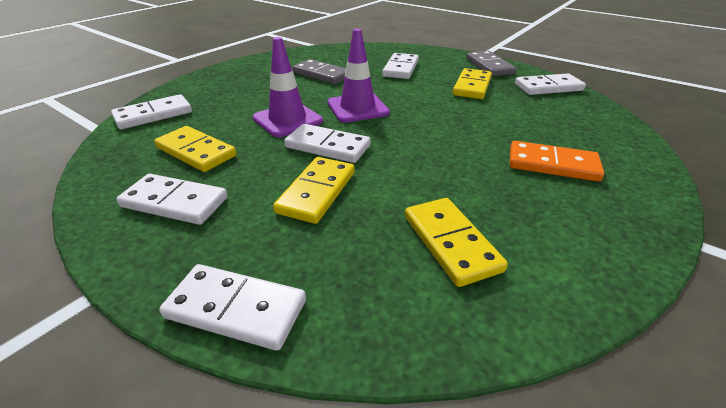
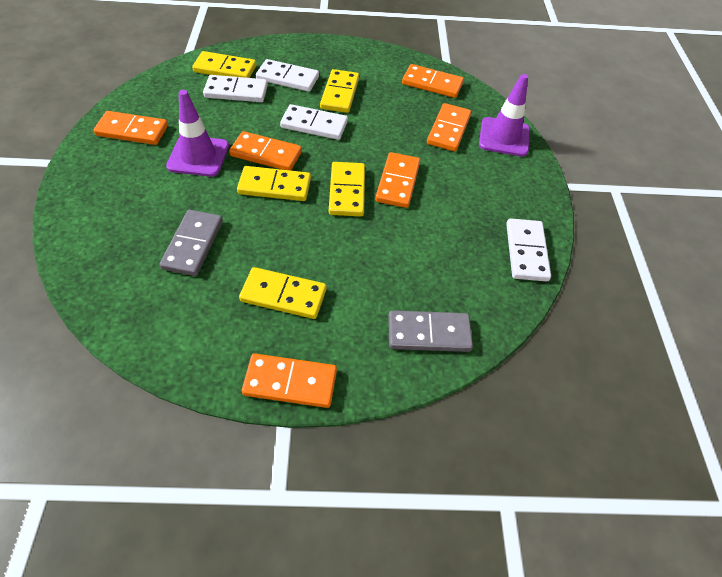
orange domino: 1 -> 6
white domino: 6 -> 4
yellow domino: 4 -> 5

